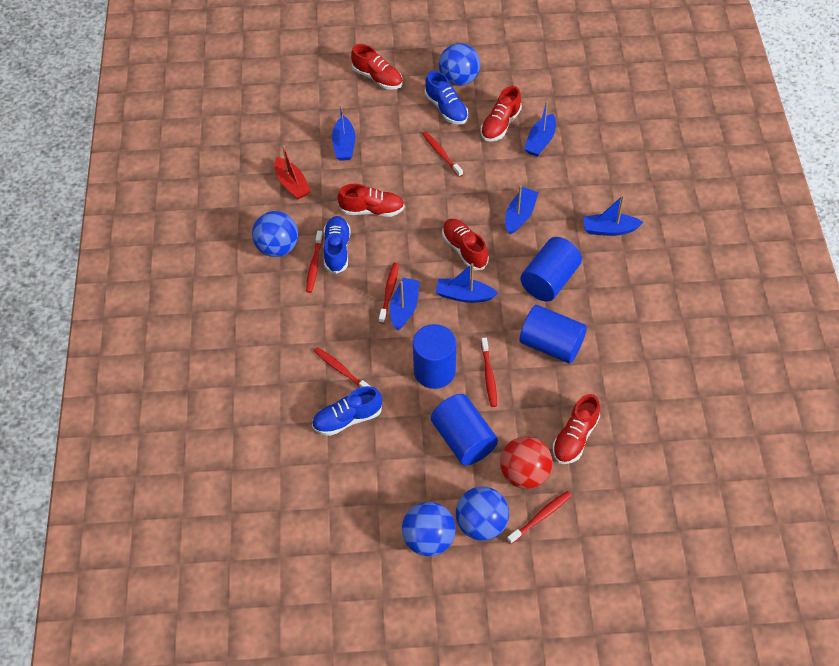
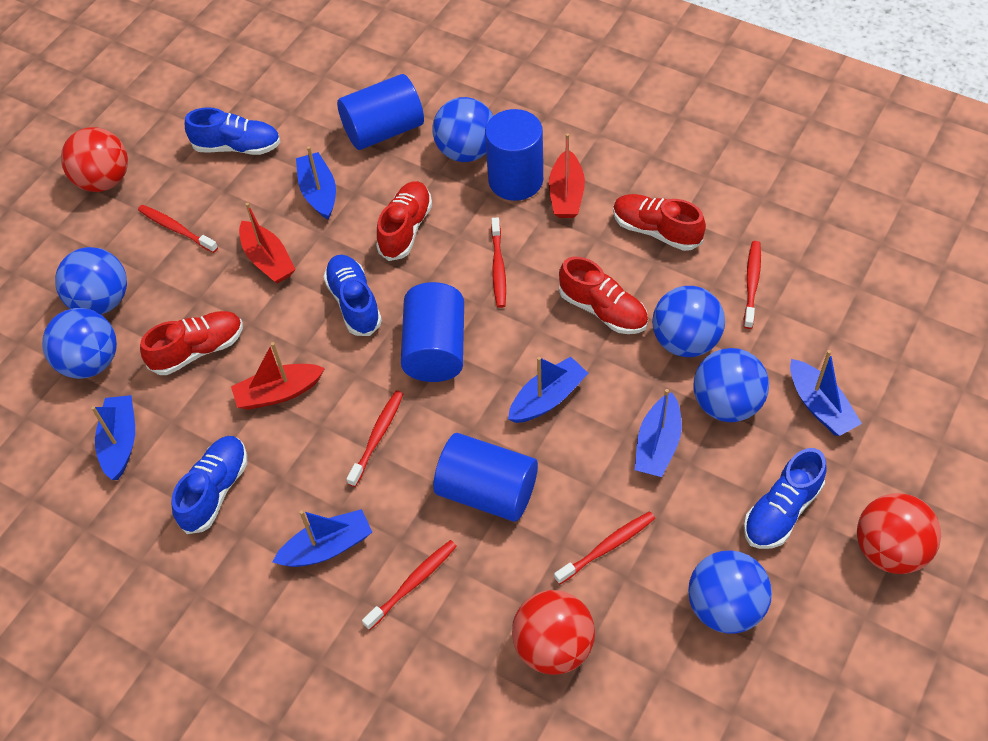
blue ball: 4 -> 6
blue shoe: 3 -> 4
red ball: 1 -> 3
red boat: 1 -> 3
red shoe: 5 -> 4

